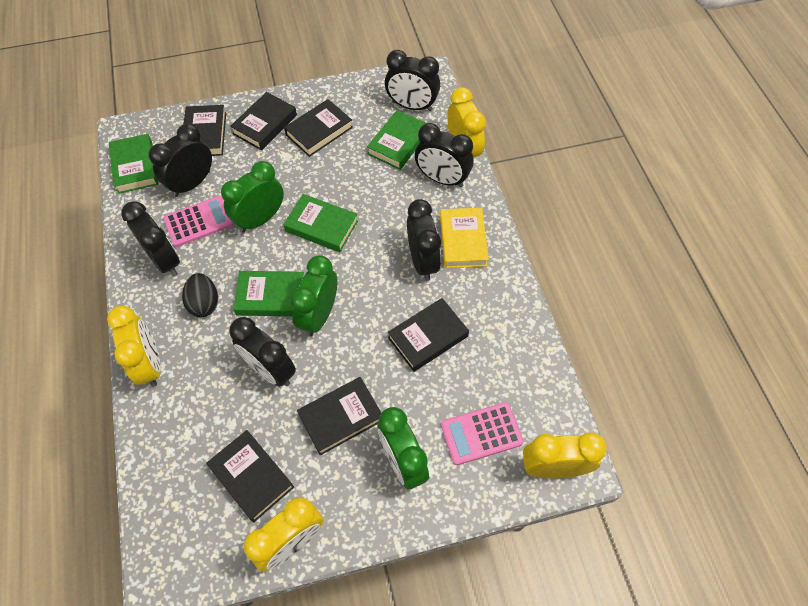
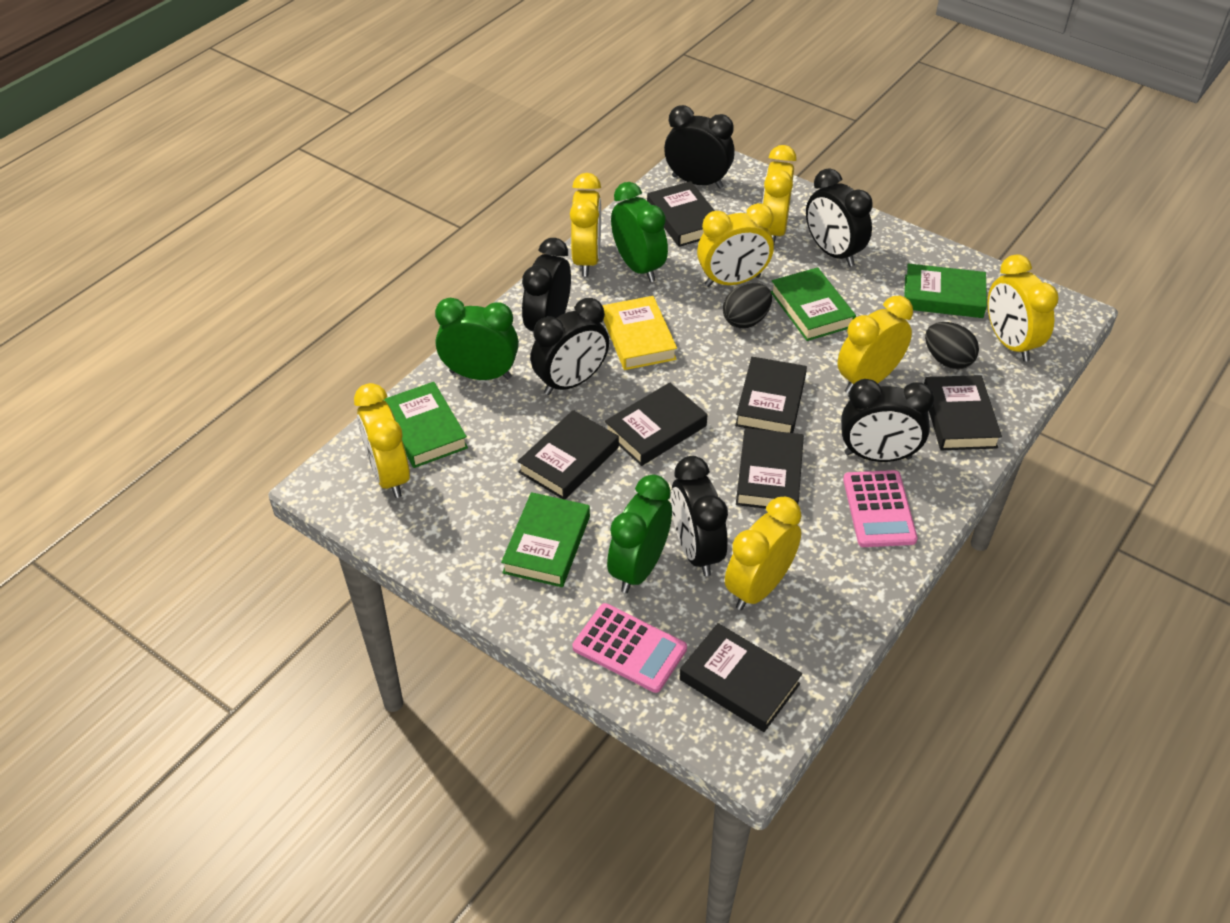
black book: 6 -> 7
black egg: 1 -> 2
yellow clock: 4 -> 7

